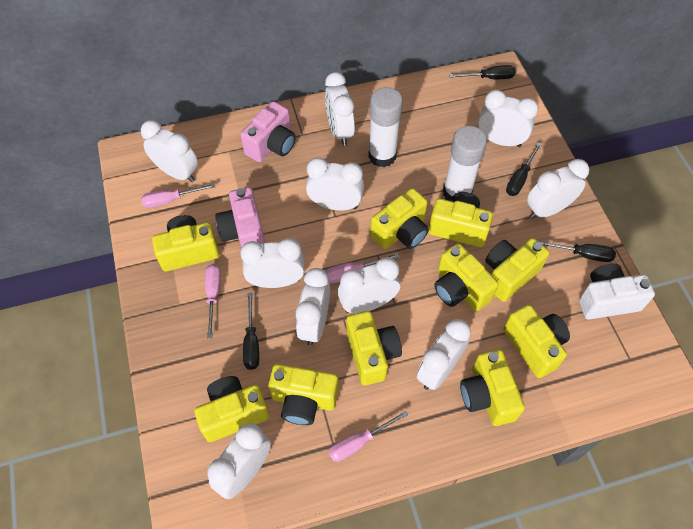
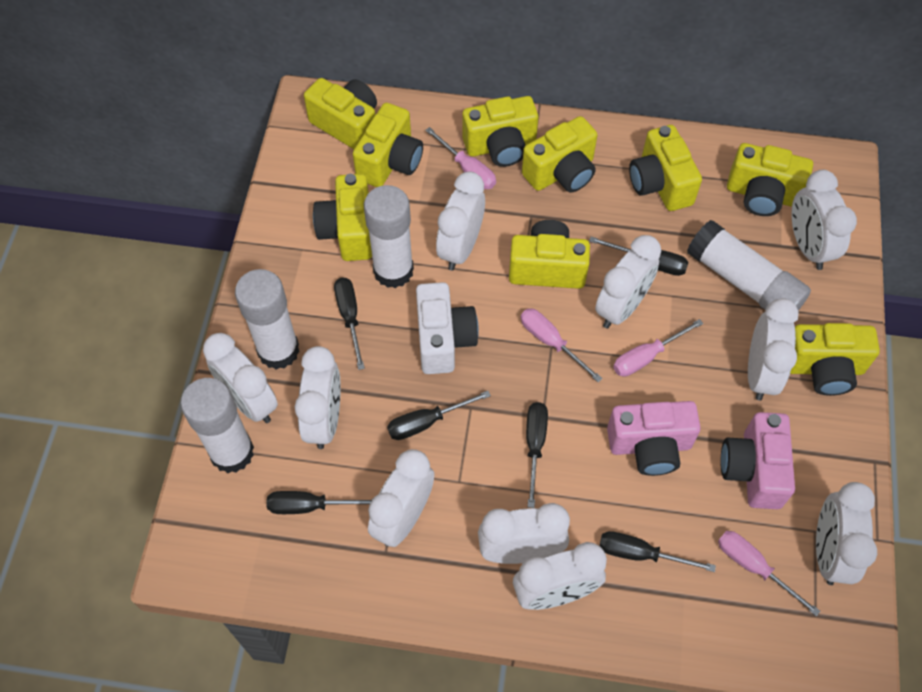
black screwdriver: 4 -> 6
white glue stick: 2 -> 4
yellow camera: 10 -> 9

